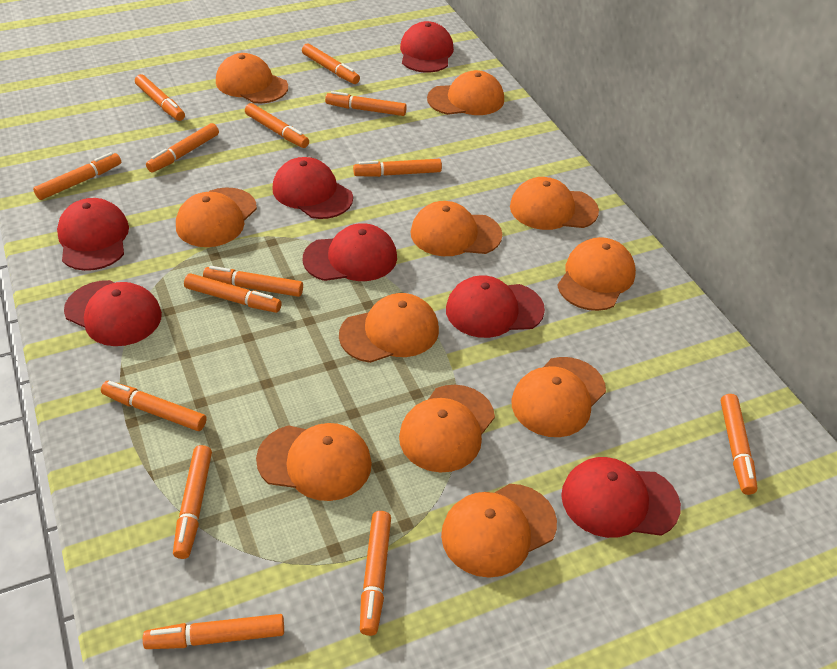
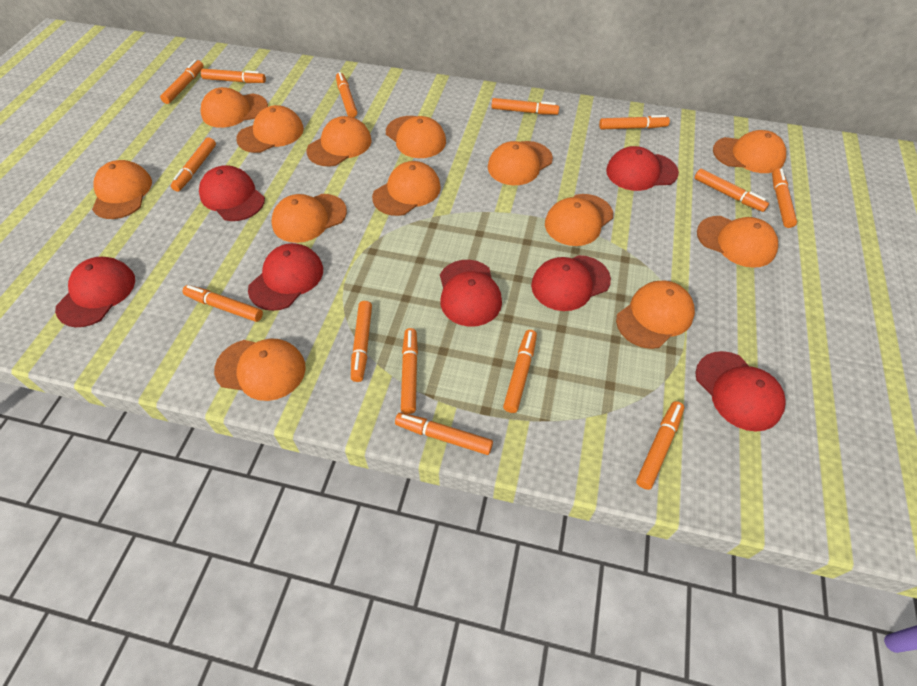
orange cap: 11 -> 13

